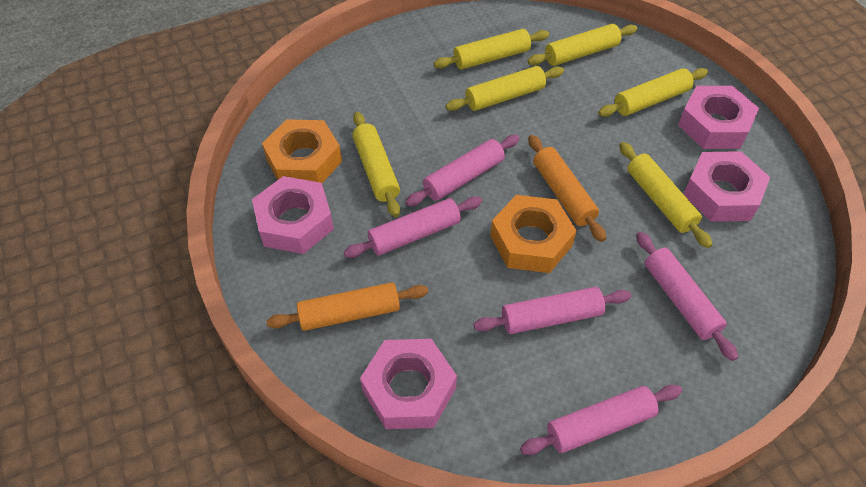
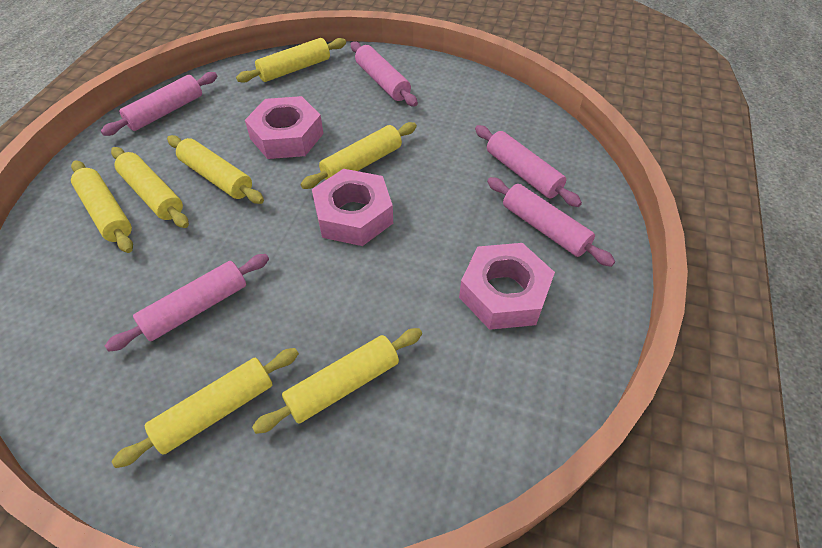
orange nut: 2 -> 0
orange rolling pin: 2 -> 0
pink nut: 4 -> 3
yellow rolling pin: 6 -> 7

